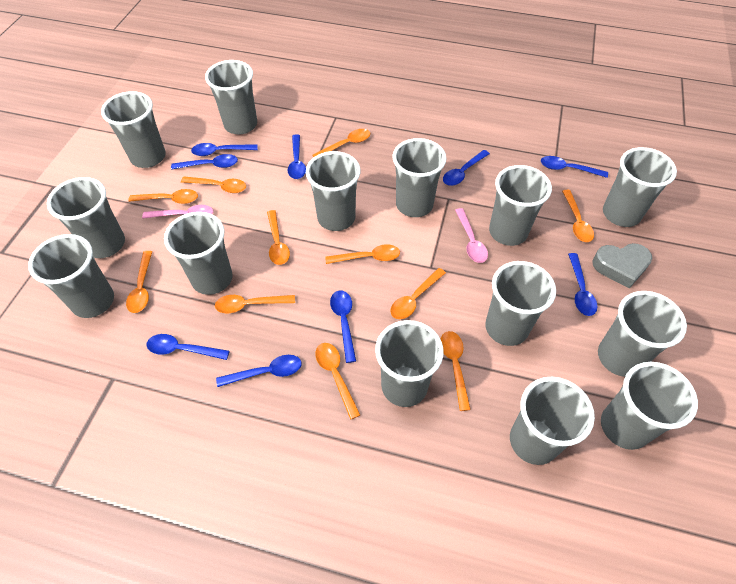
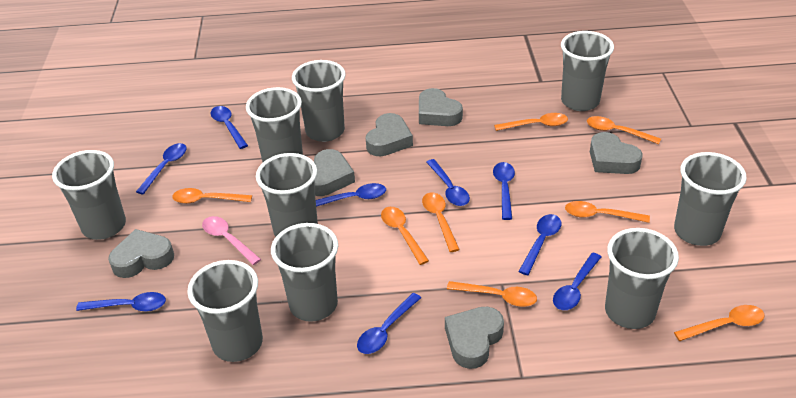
grey cup: 14 -> 9
grey heart: 1 -> 6
orange spoon: 11 -> 8
pink spoon: 2 -> 1

